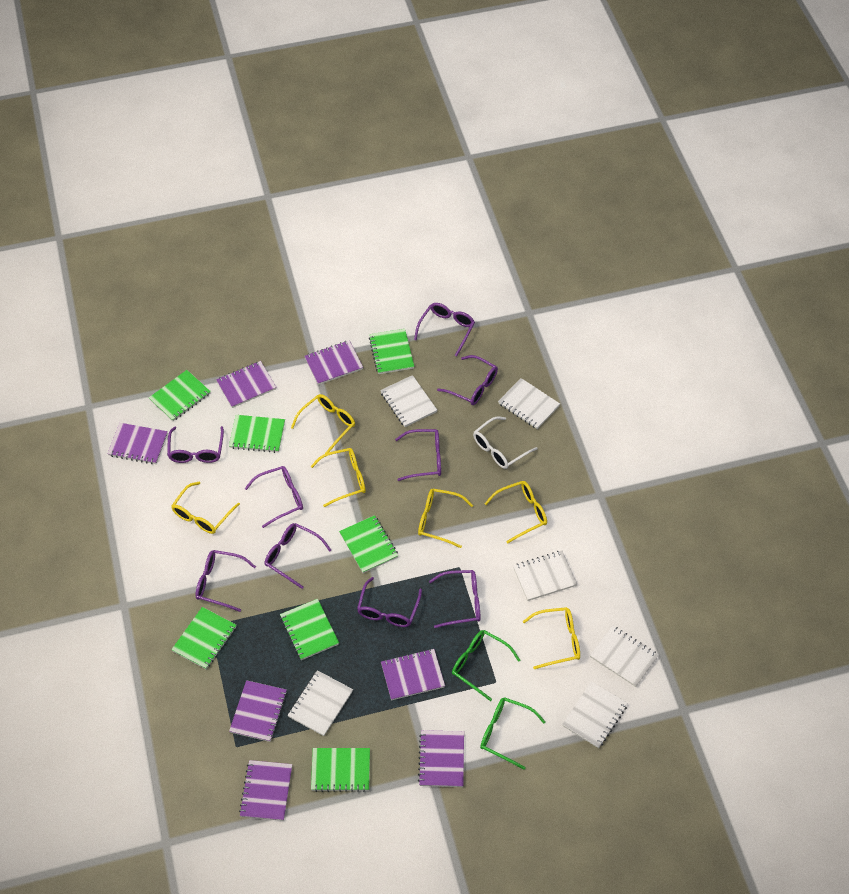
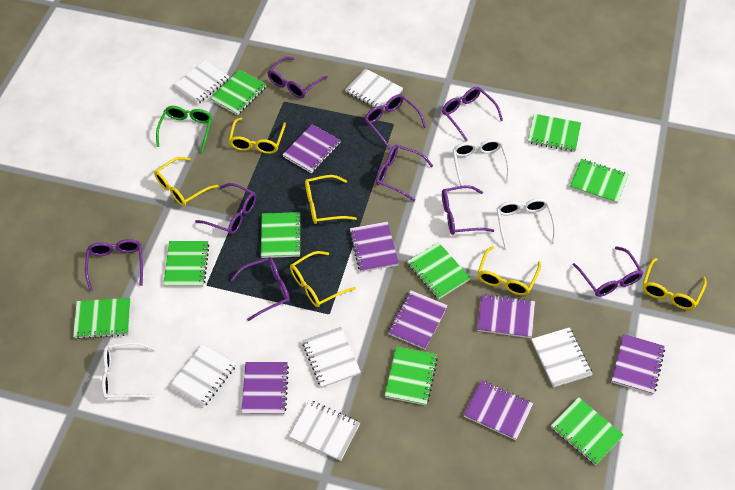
green glasses: 2 -> 1
green notebook: 7 -> 9
white glasses: 1 -> 3

